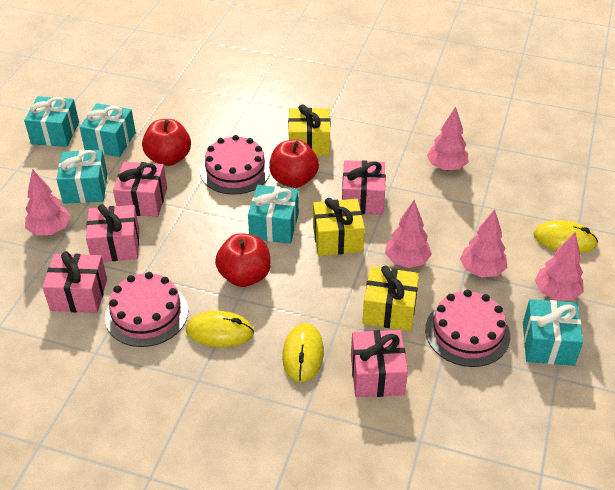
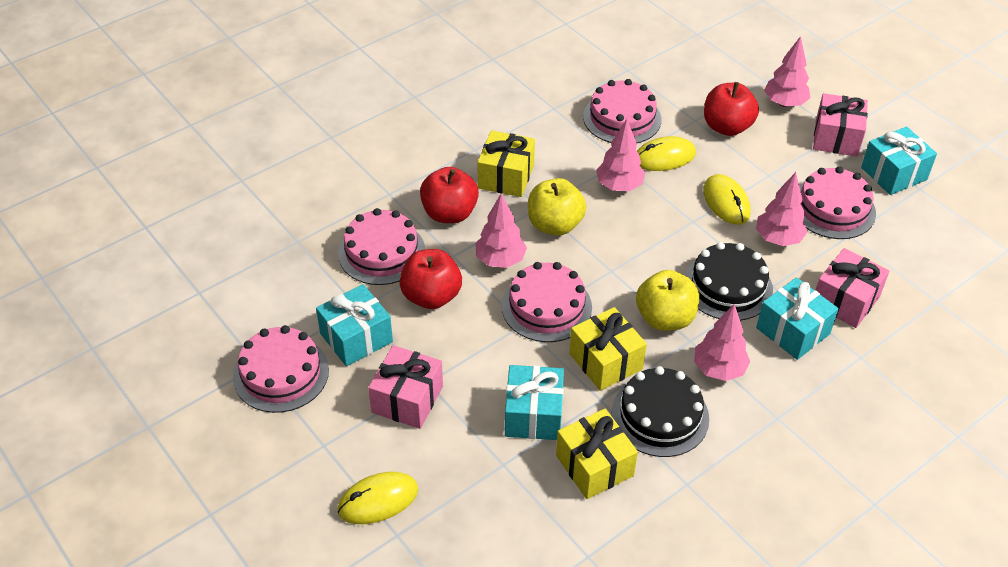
black cake: 0 -> 2
pink cake: 3 -> 5
pink gift: 5 -> 3
turquoise gift: 5 -> 4
yellow apple: 0 -> 2

